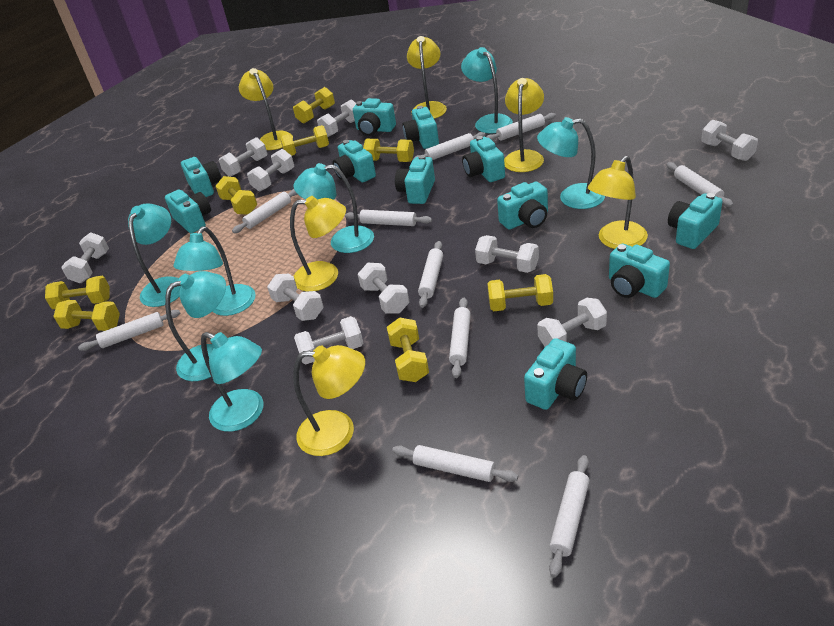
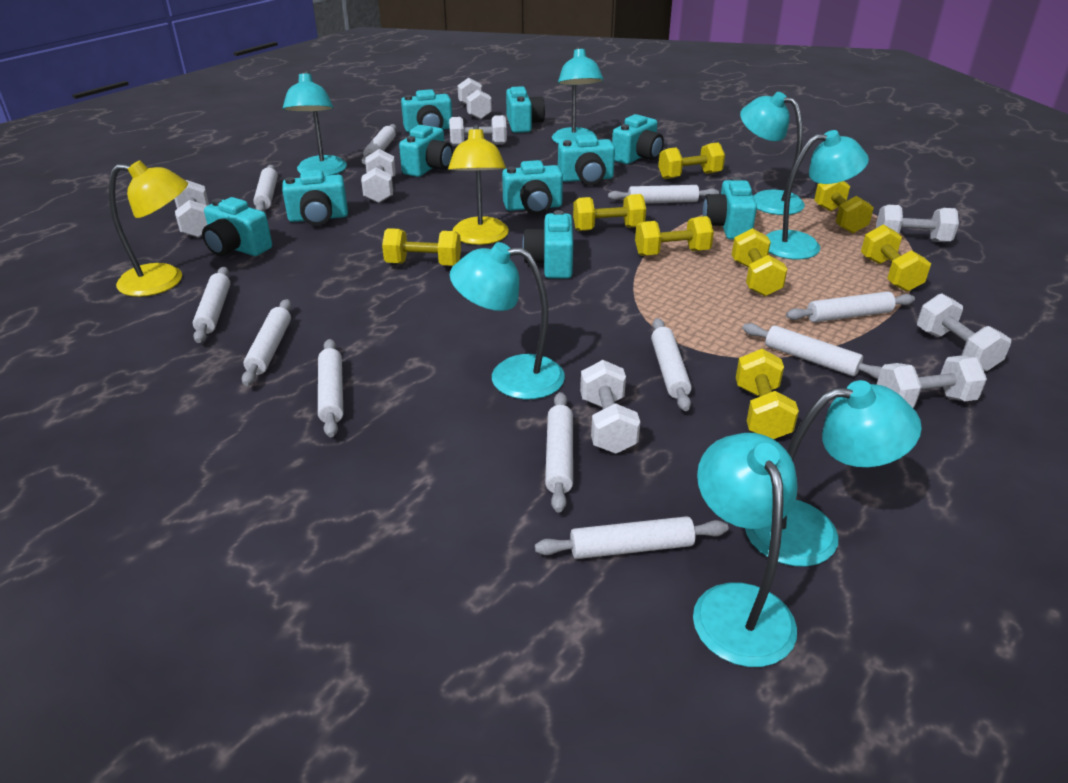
turquoise camera: 11 -> 10
white dumbbell: 10 -> 8
white rolling pin: 10 -> 11
yellow lamp: 6 -> 2

